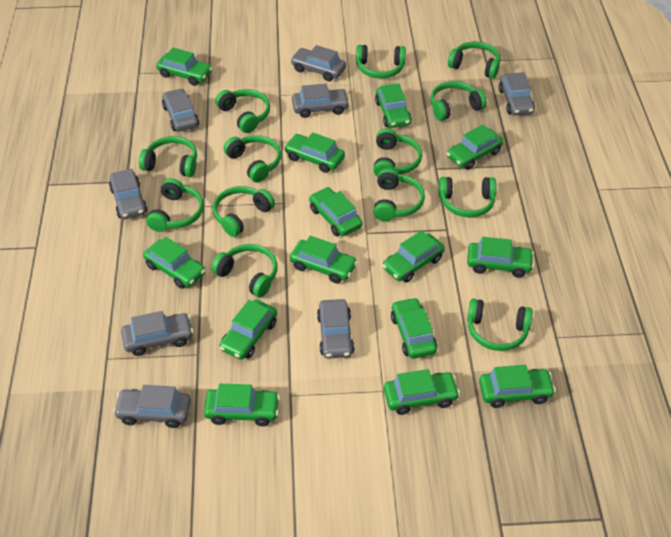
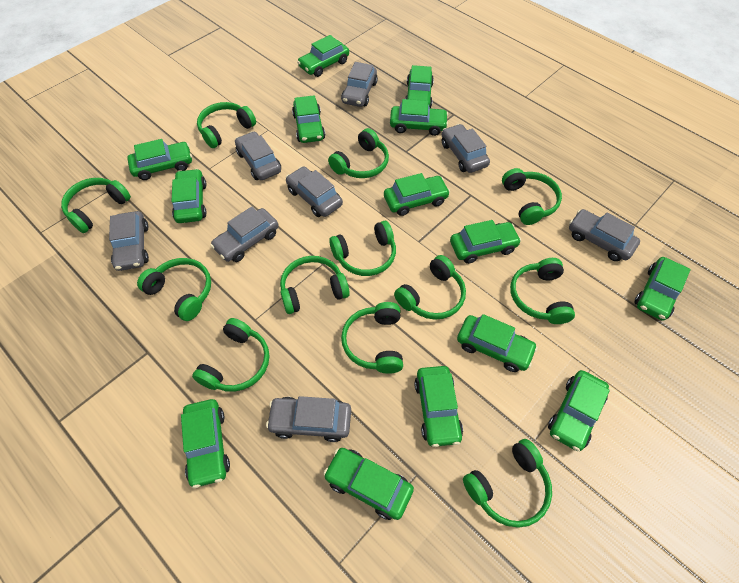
green headphones: 13 -> 12

